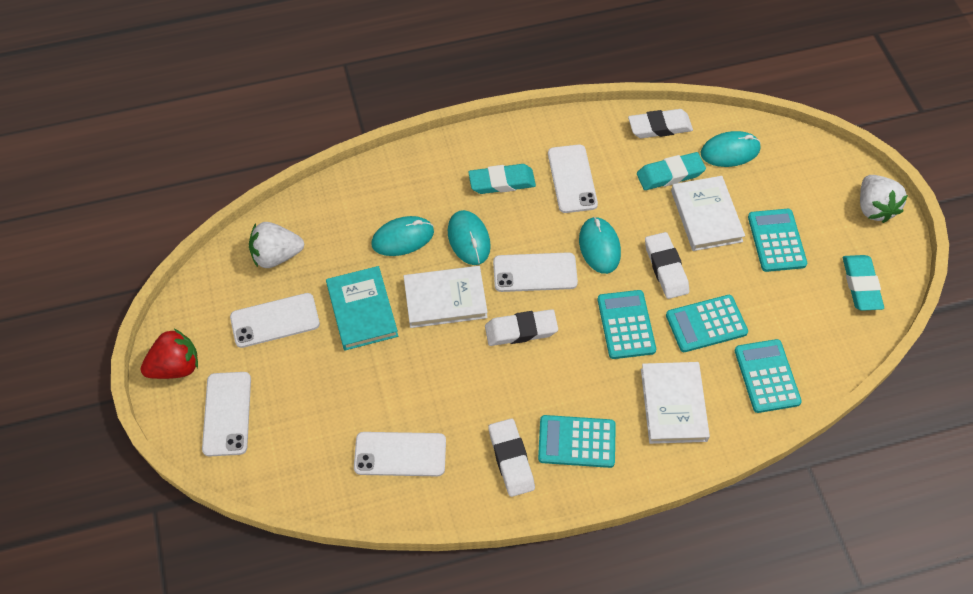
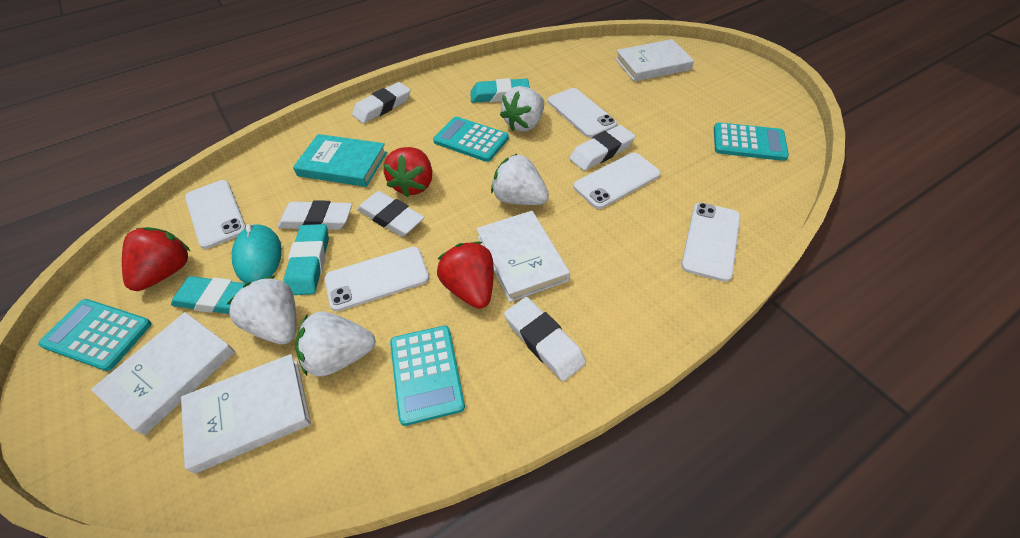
red strawberry: 1 -> 3
turquoise calculator: 5 -> 4
turquoise mouse: 4 -> 1
white book: 3 -> 4
white eraser: 4 -> 5
white strawberry: 2 -> 4

